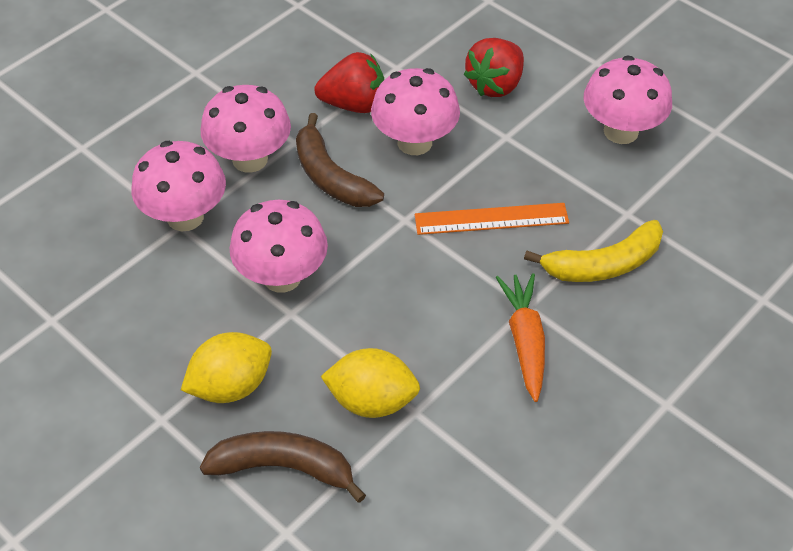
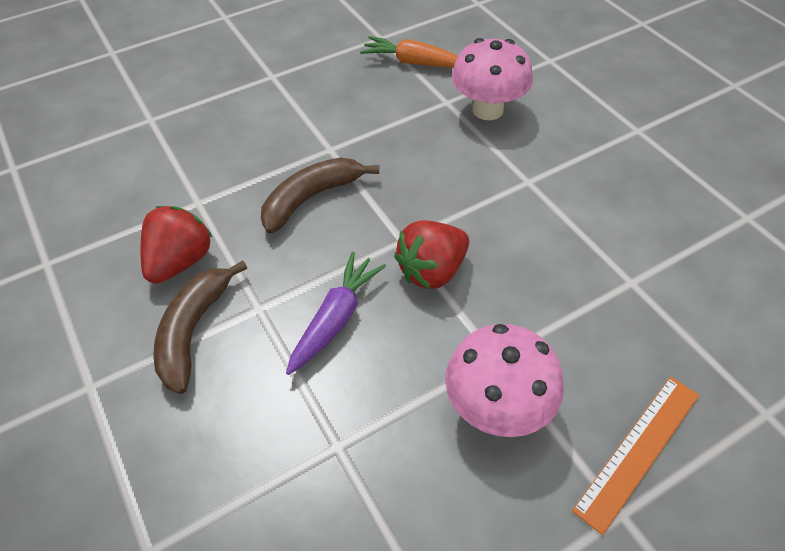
pink mushroom: 5 -> 2
purple carrot: 0 -> 1
yellow banana: 1 -> 0
yellow lemon: 2 -> 0

